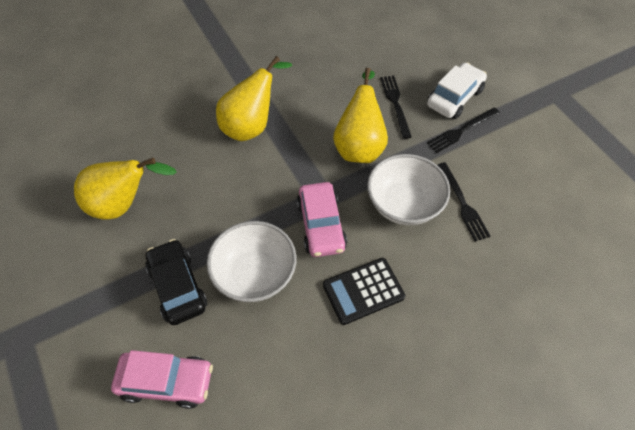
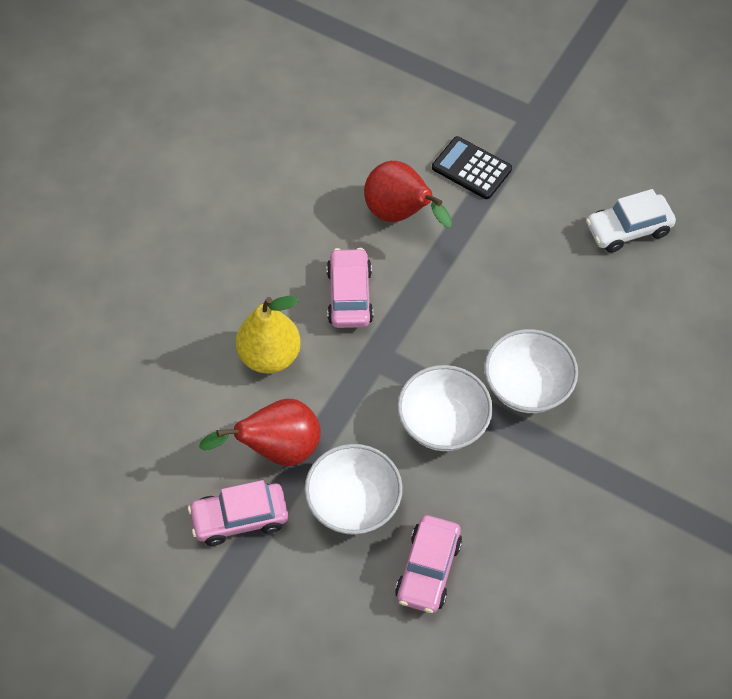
black car: 1 -> 0
black fork: 3 -> 0
pink car: 2 -> 3
red pear: 0 -> 2
white bowl: 2 -> 3
yellow pear: 3 -> 1

